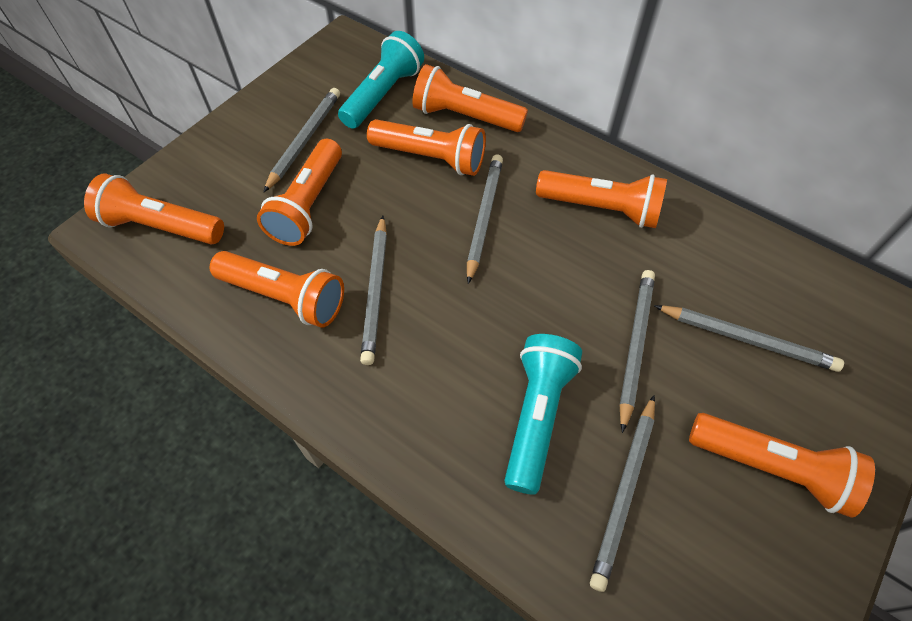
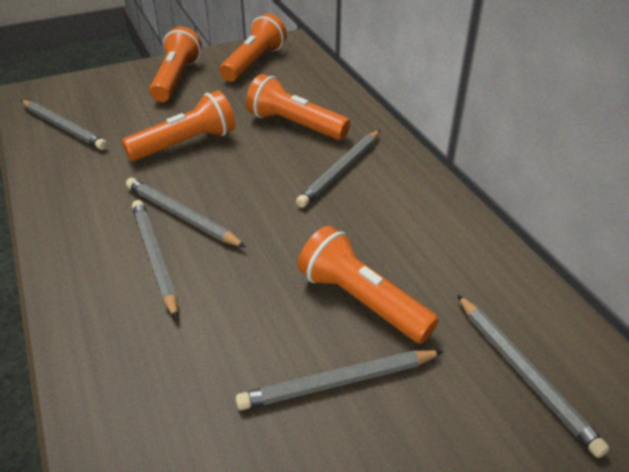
orange flashlight: 7 -> 5
turquoise flashlight: 2 -> 0

